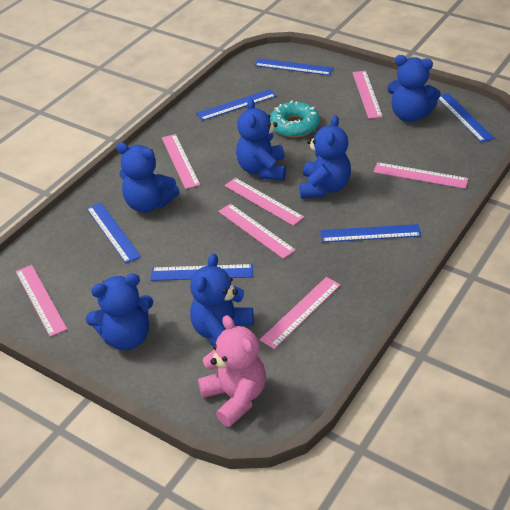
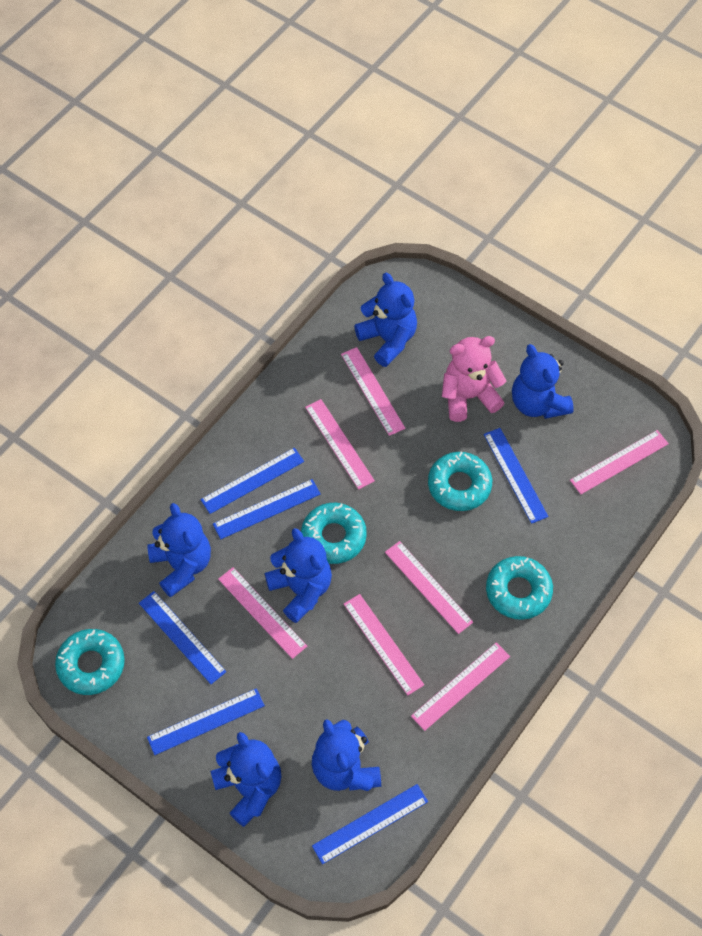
turquoise donut: 1 -> 4

